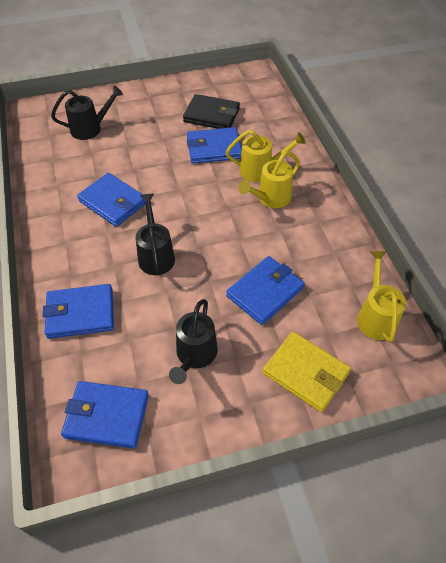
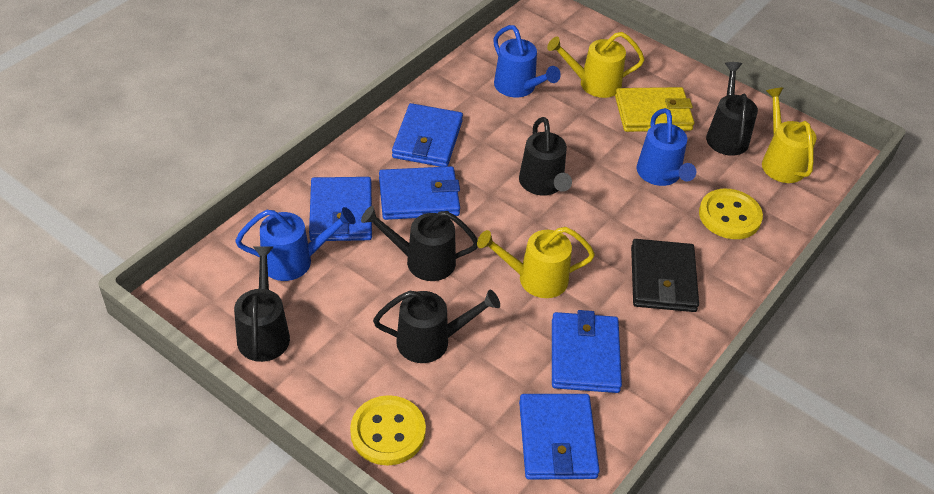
black watering can: 3 -> 5
blue watering can: 0 -> 3
yellow button: 0 -> 2

